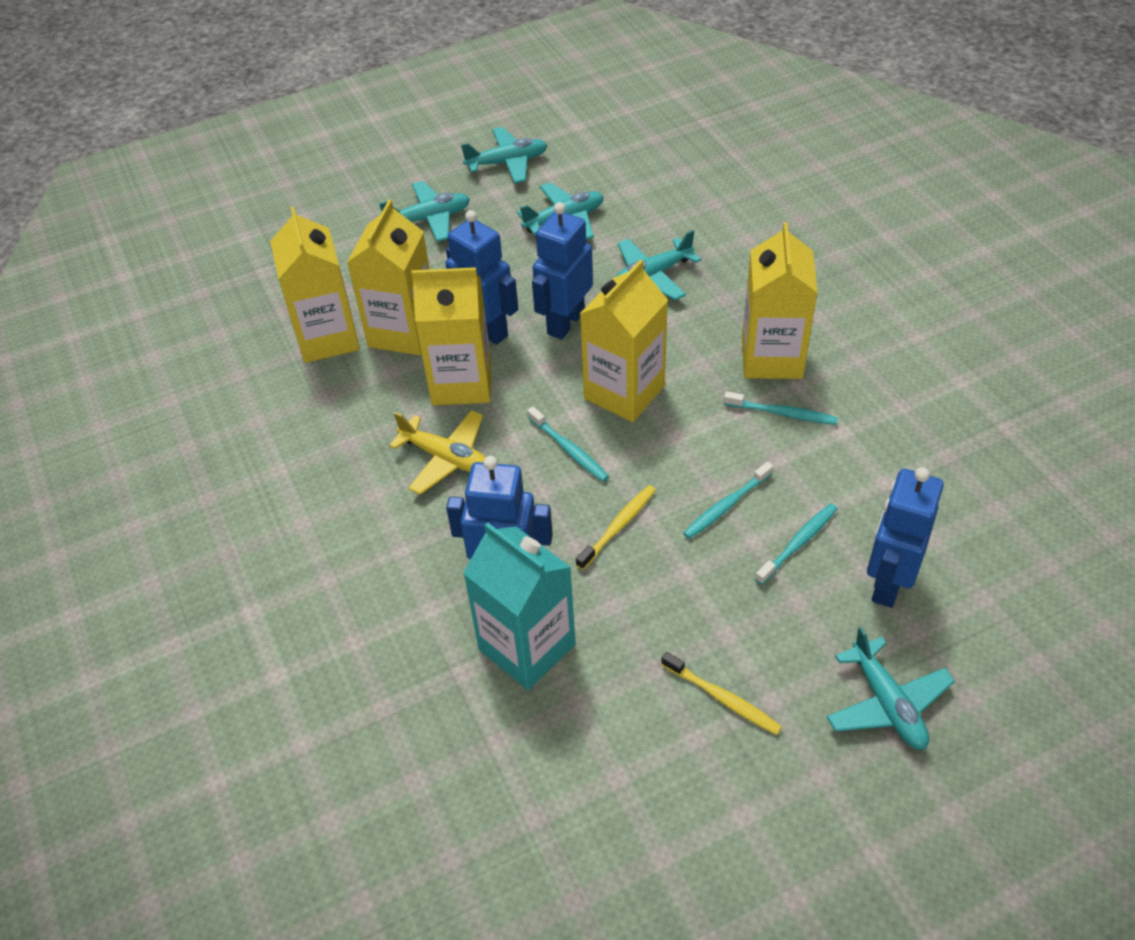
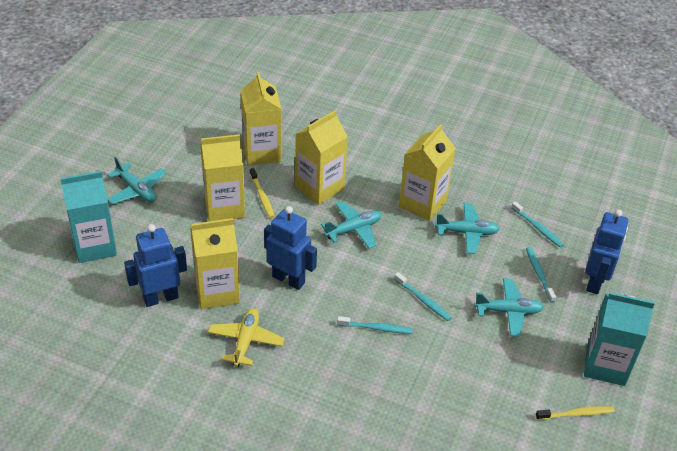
blue robot: 4 -> 3
turquoise carton: 1 -> 2
turquoise plane: 5 -> 4

